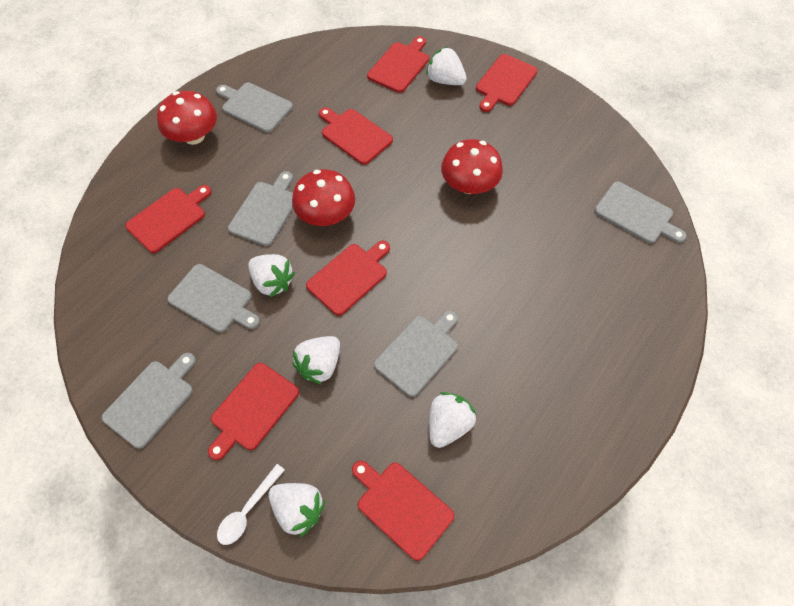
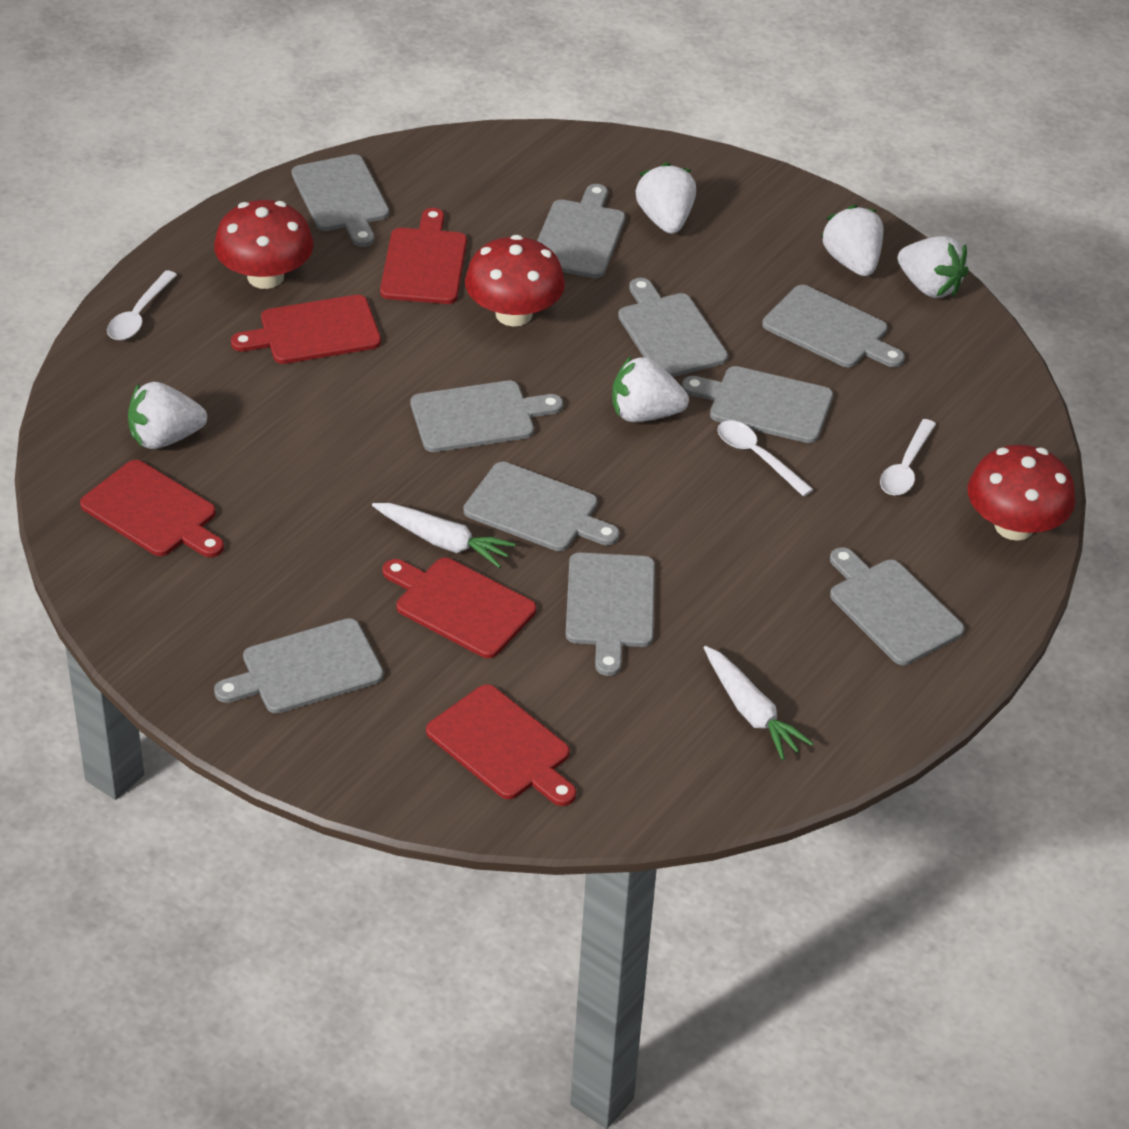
grey cutting board: 6 -> 10
red cutting board: 7 -> 5
white carrot: 0 -> 2
white spoon: 1 -> 3

